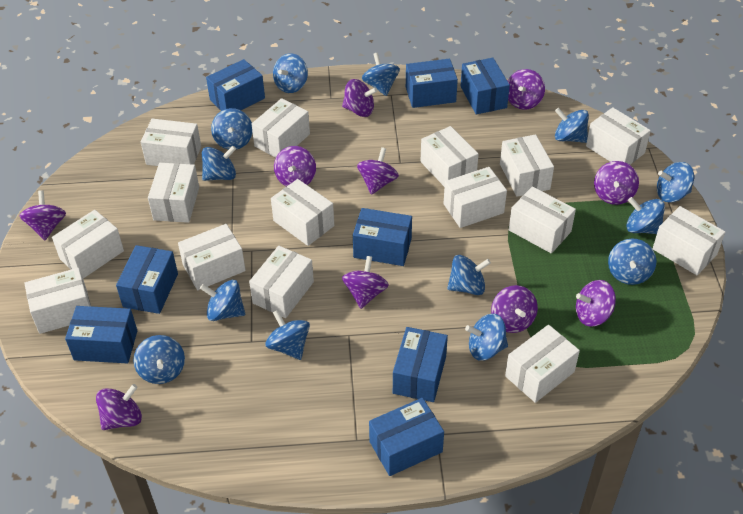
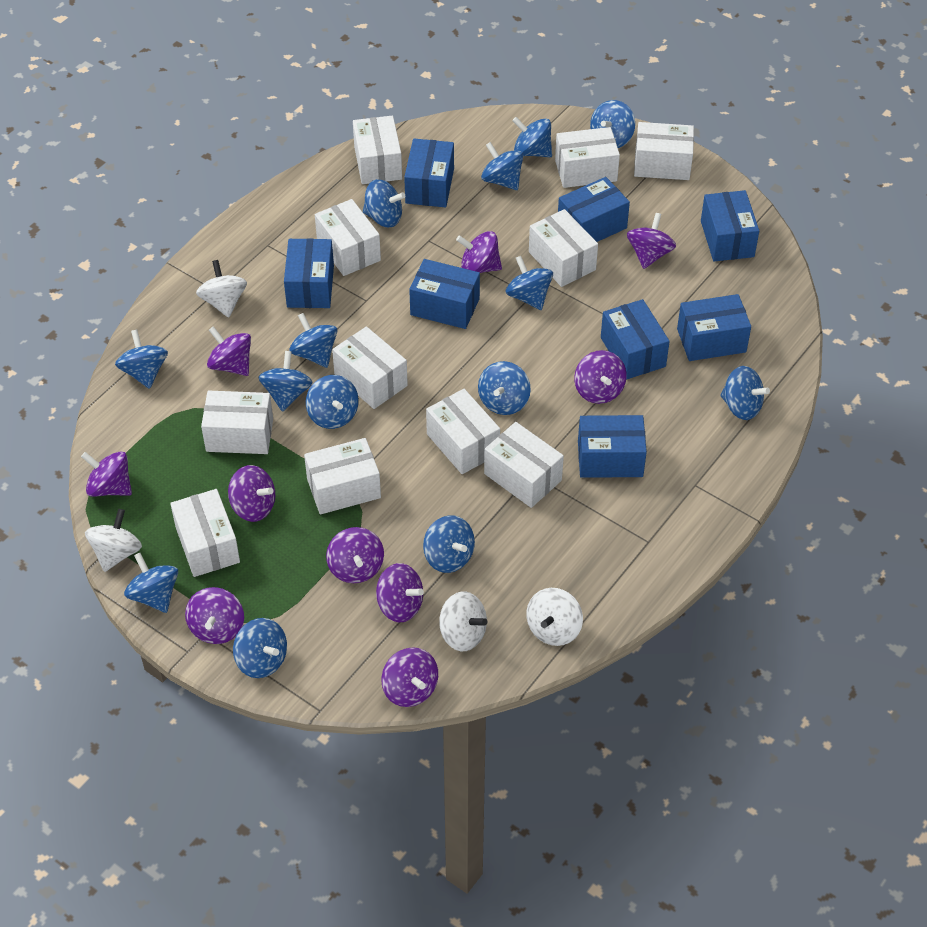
blue spinning top: 13 -> 14
white box: 15 -> 11
white spinning top: 0 -> 4

